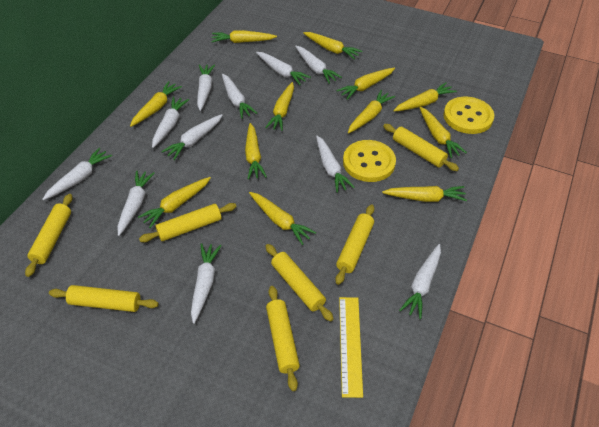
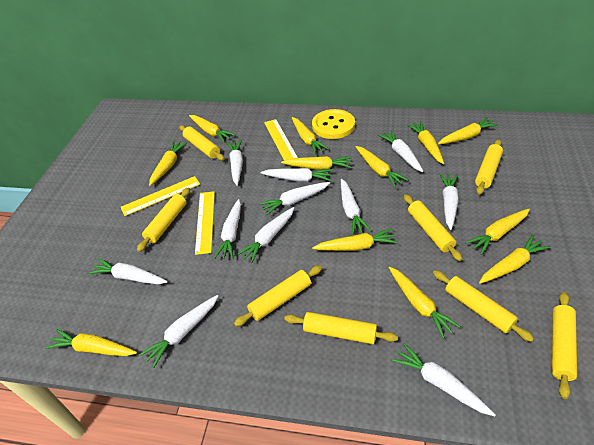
yellow button: 2 -> 1
yellow rolling pin: 7 -> 8
yellow ruler: 1 -> 3

